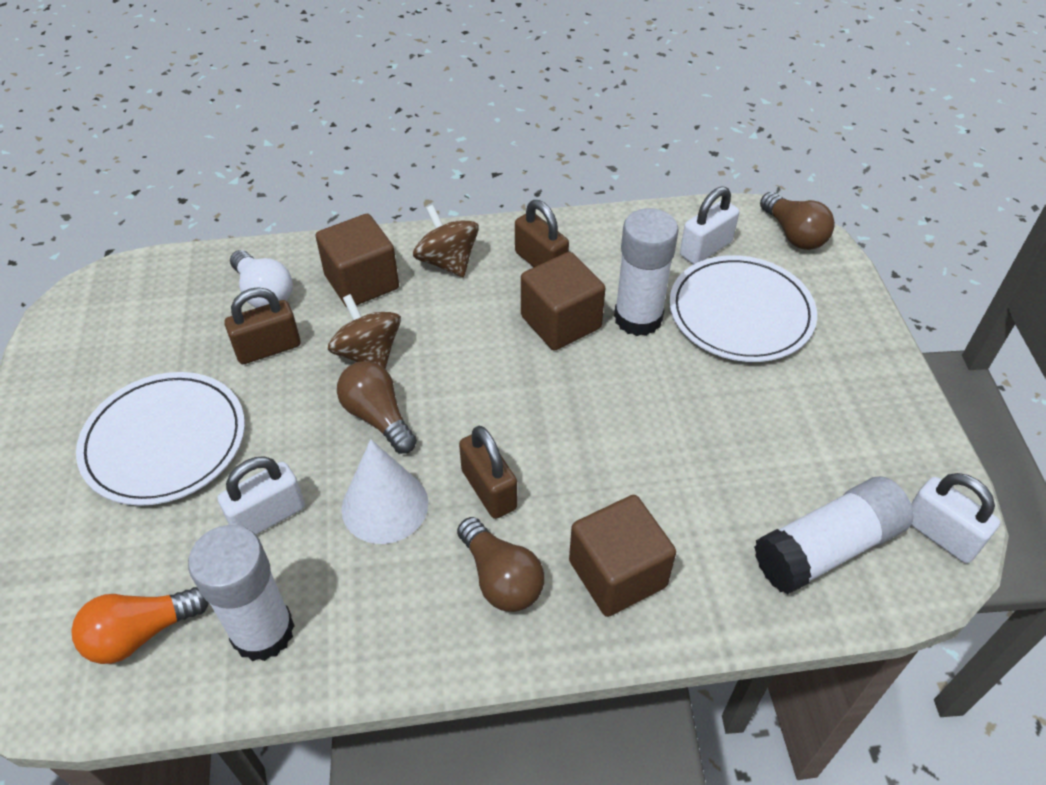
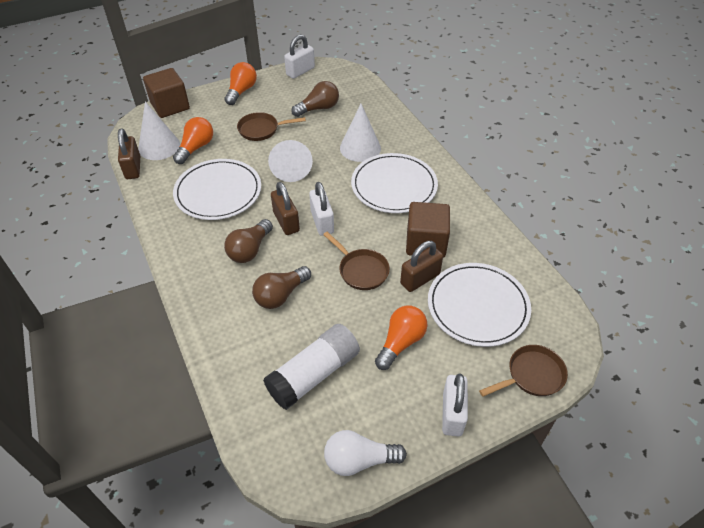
brown cube: 3 -> 2
brown pan: 0 -> 3
brown spinning top: 2 -> 0
orange light bulb: 1 -> 3
white cone: 1 -> 3
white glue stick: 3 -> 1
white plate: 2 -> 3

